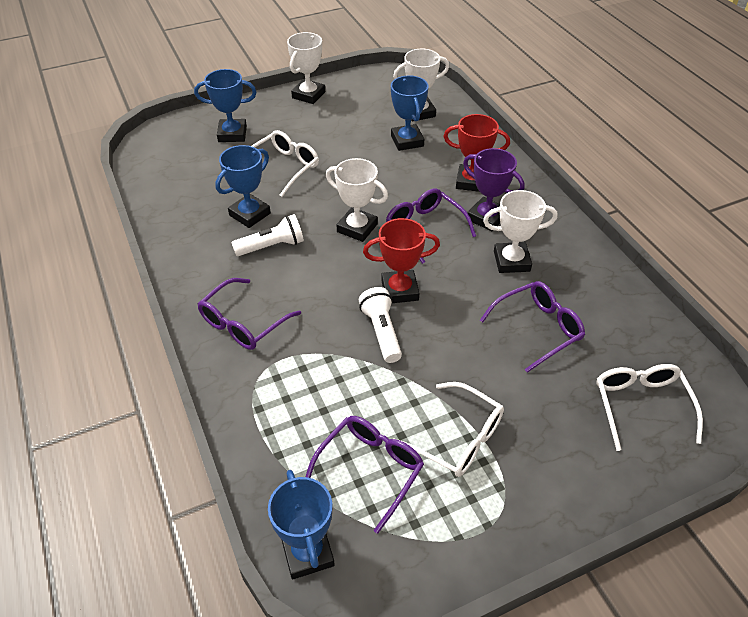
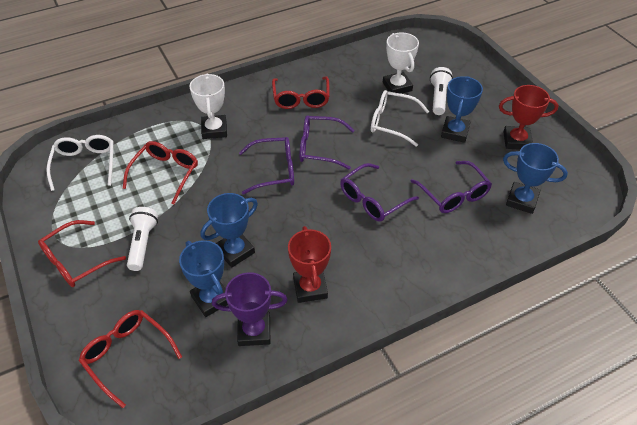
red glasses: 0 -> 4
white glasses: 3 -> 2
white trophy: 4 -> 2

